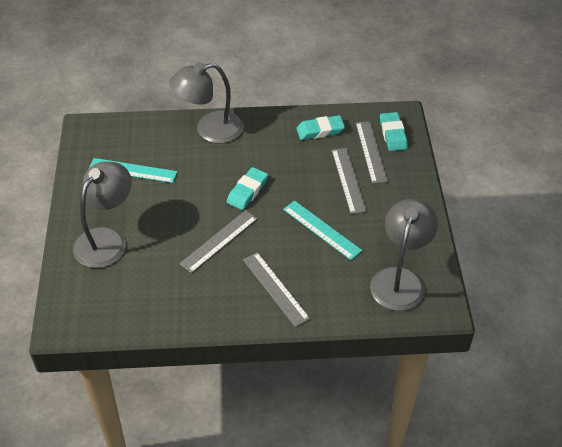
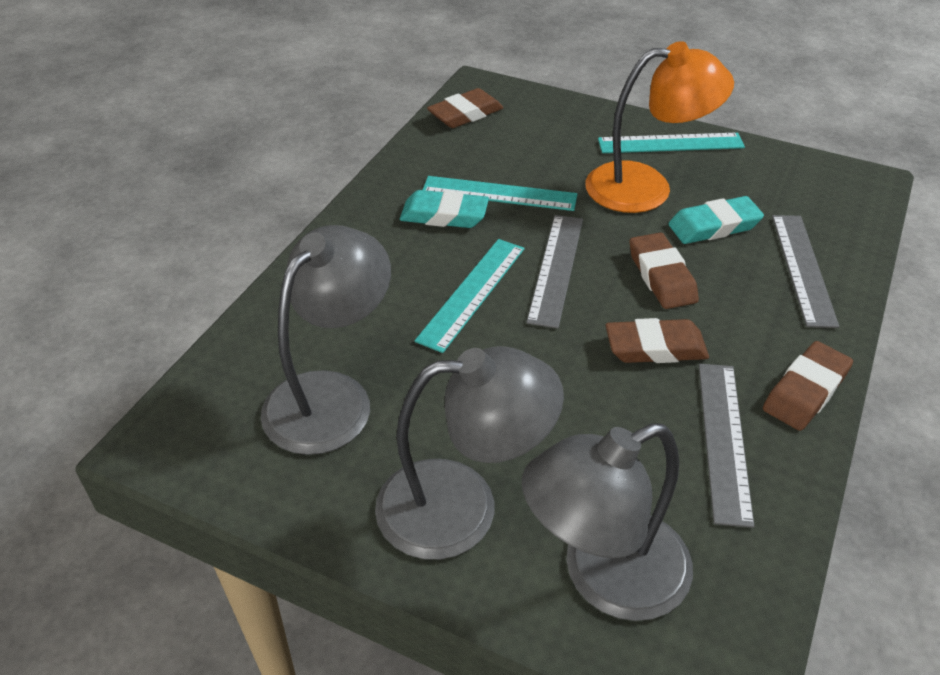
brown eraser: 0 -> 4
grey ruler: 4 -> 3
orange lamp: 0 -> 1
turquoise eraser: 3 -> 2
turquoise ruler: 2 -> 3

